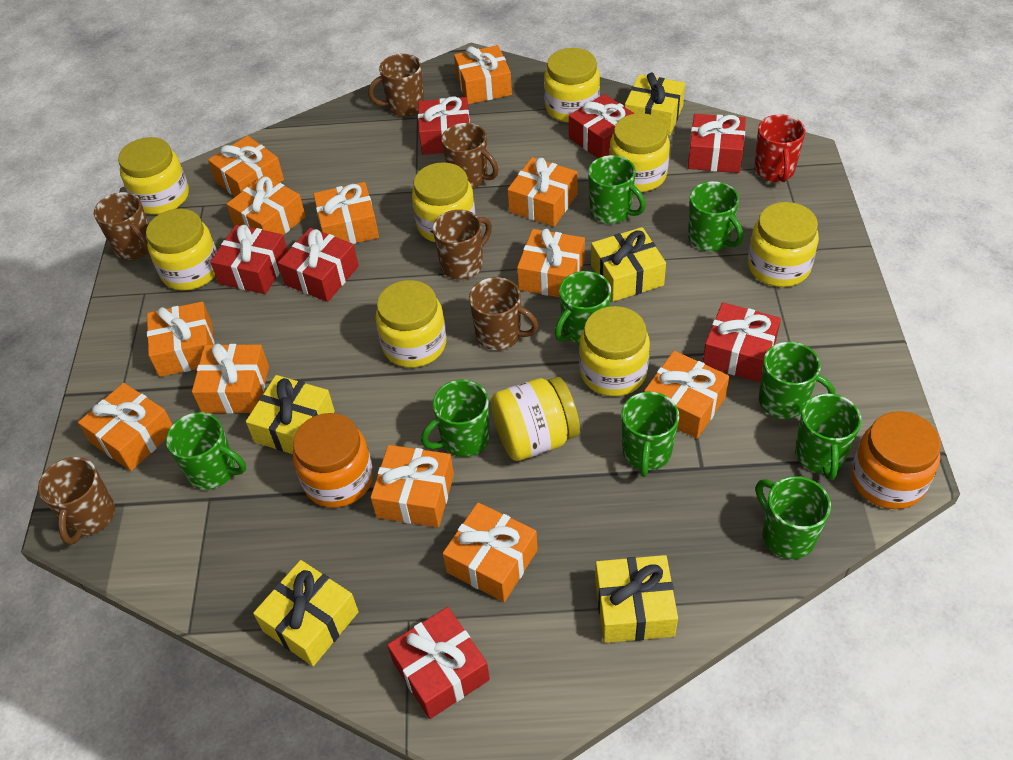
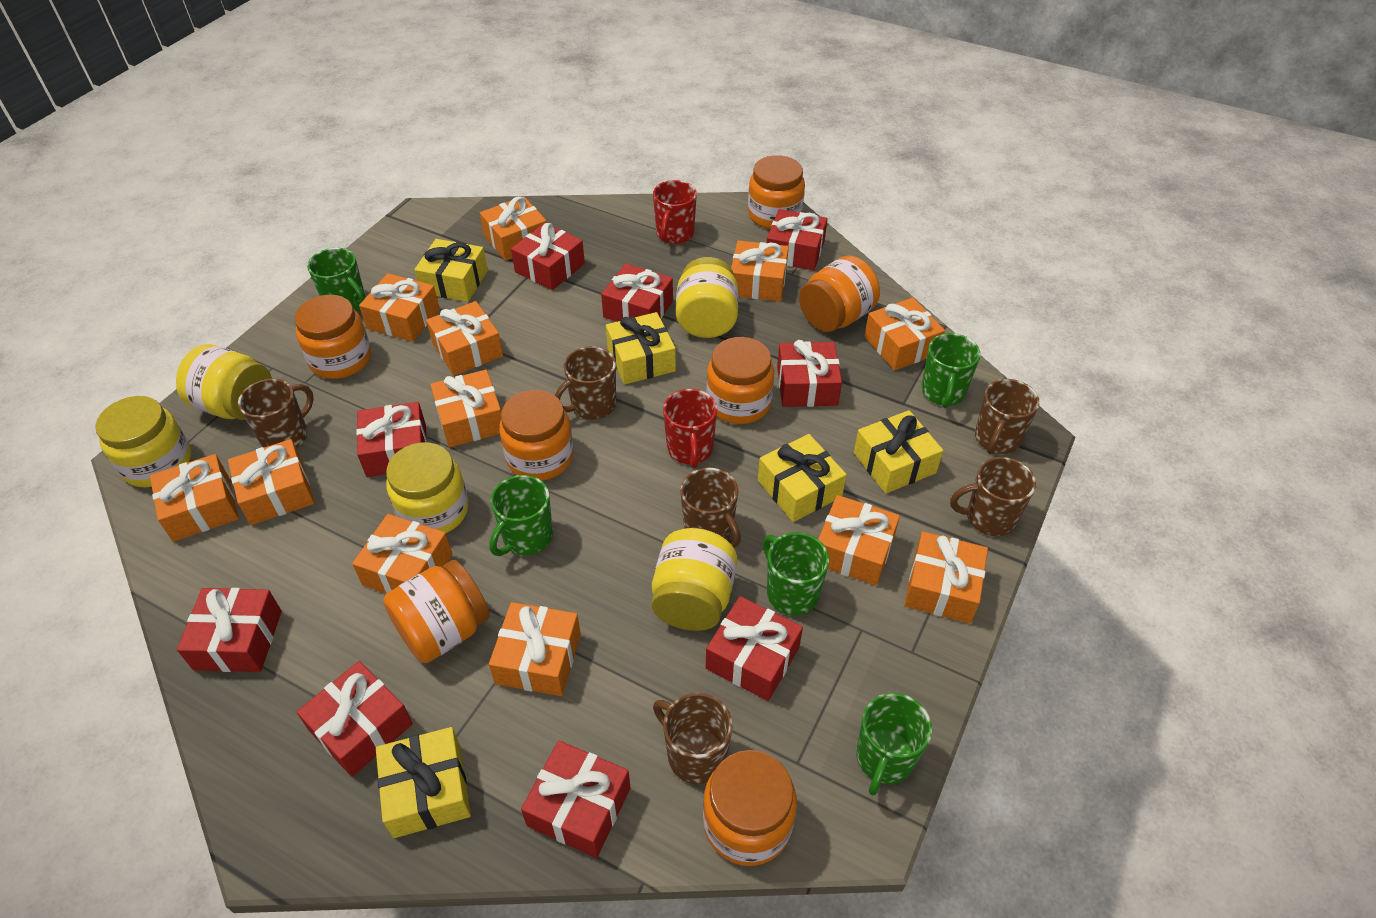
green mug: 9 -> 5
orange jar: 2 -> 7
red gift: 7 -> 9
red mug: 1 -> 2
yellow jar: 9 -> 5

